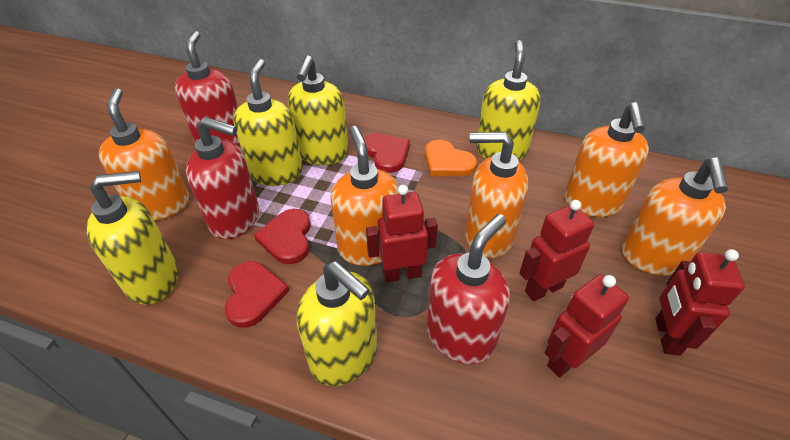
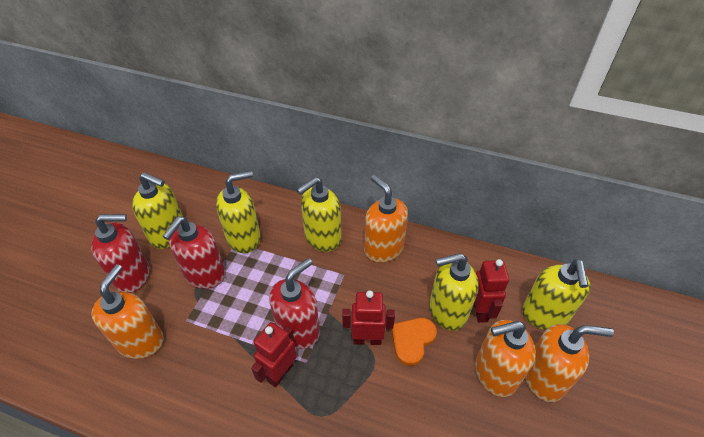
orange soap dispenser: 5 -> 4
red heart: 3 -> 0
red robot: 4 -> 3

